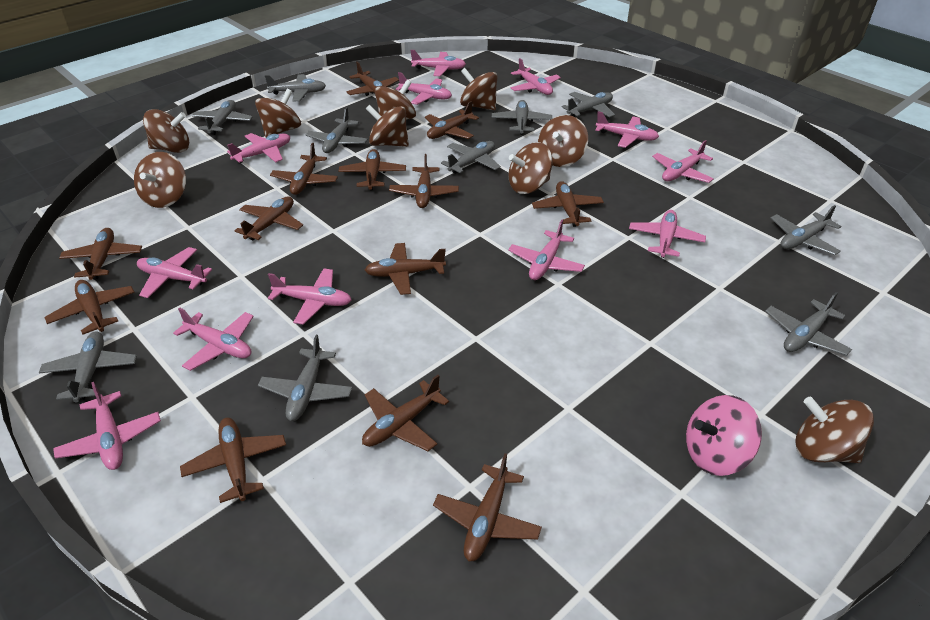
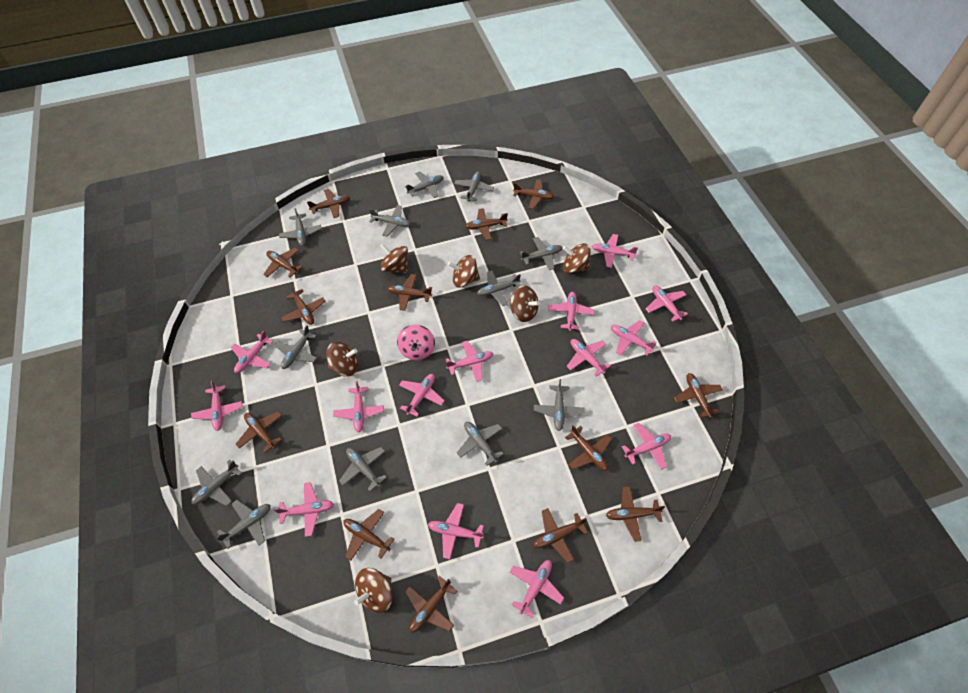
brown spinning top: 9 -> 6
grey plane: 10 -> 12
pink plane: 12 -> 14

